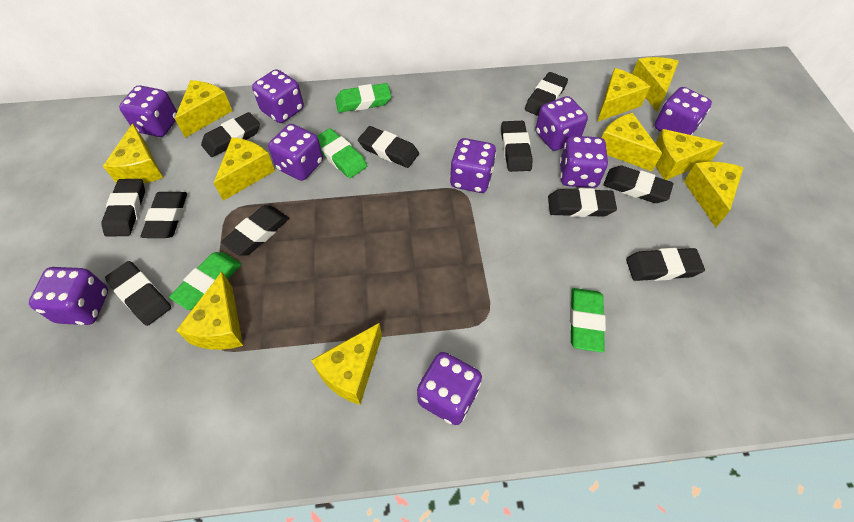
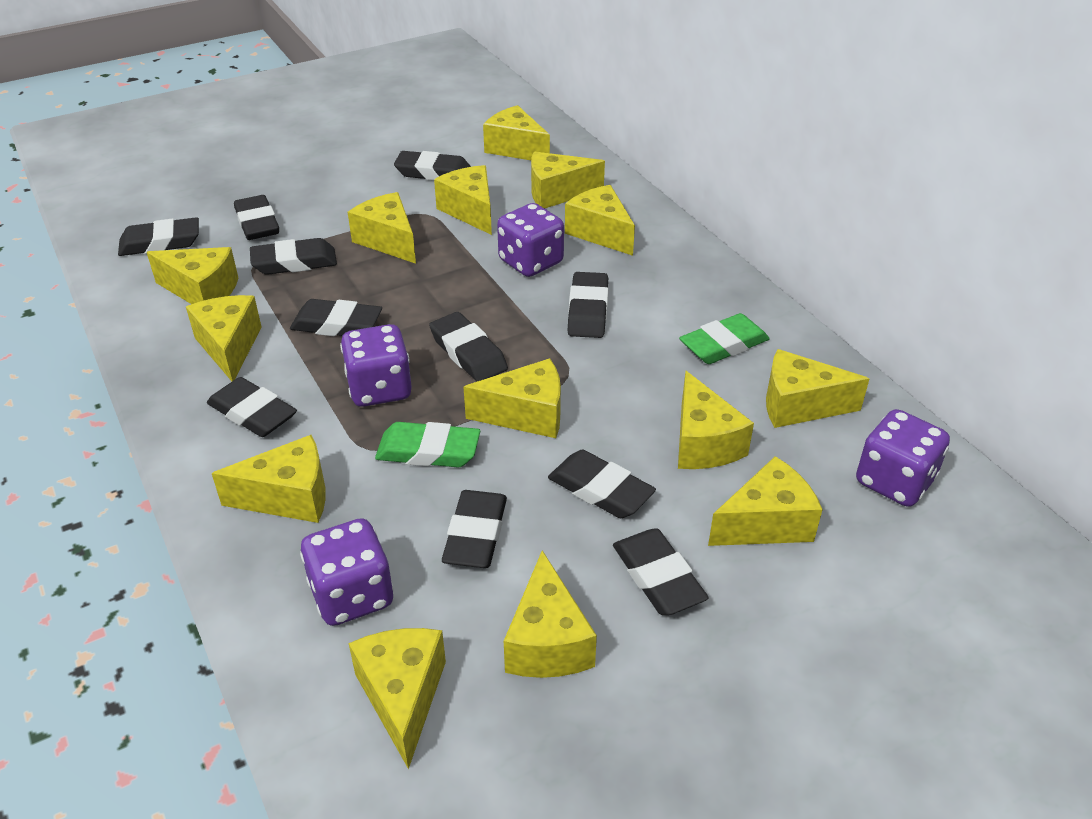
green eraser: 4 -> 2
purple dice: 9 -> 4
yellow cheese: 10 -> 14

